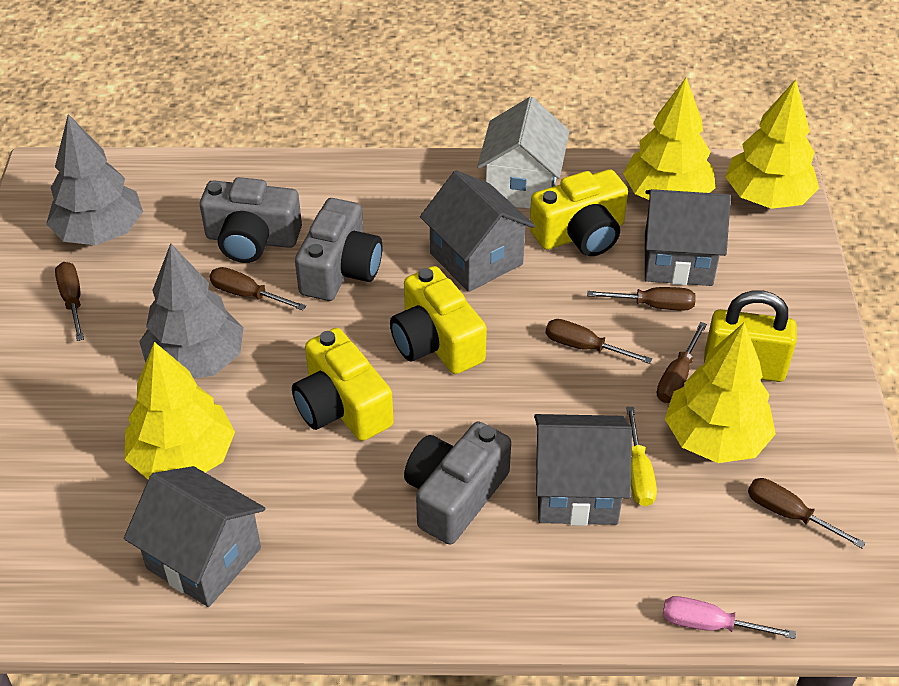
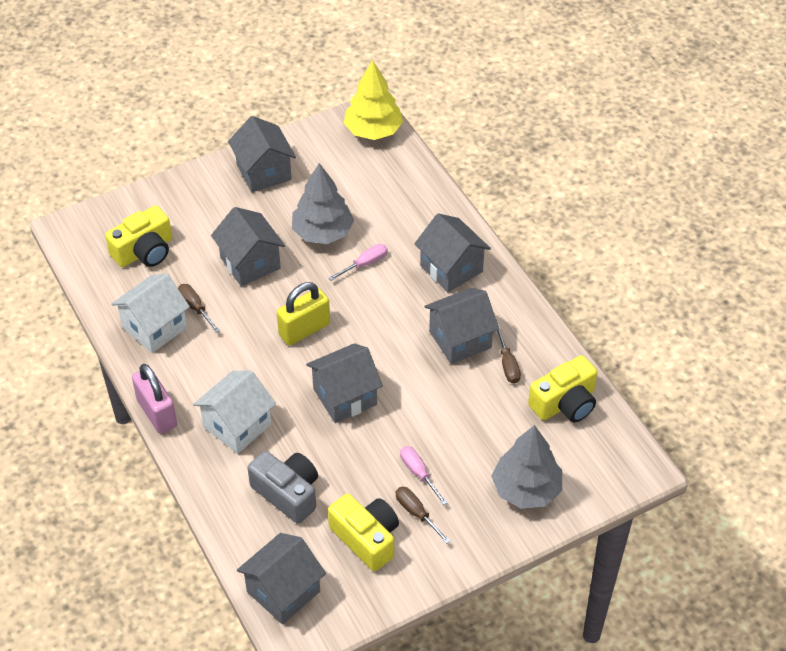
brown screwdriver: 6 -> 3
grey camera: 3 -> 1
grey house: 4 -> 6
pink padlock: 0 -> 1
pink screwdriver: 1 -> 2
white house: 1 -> 2
yellow screwdriver: 1 -> 0
yellow tree: 4 -> 1

